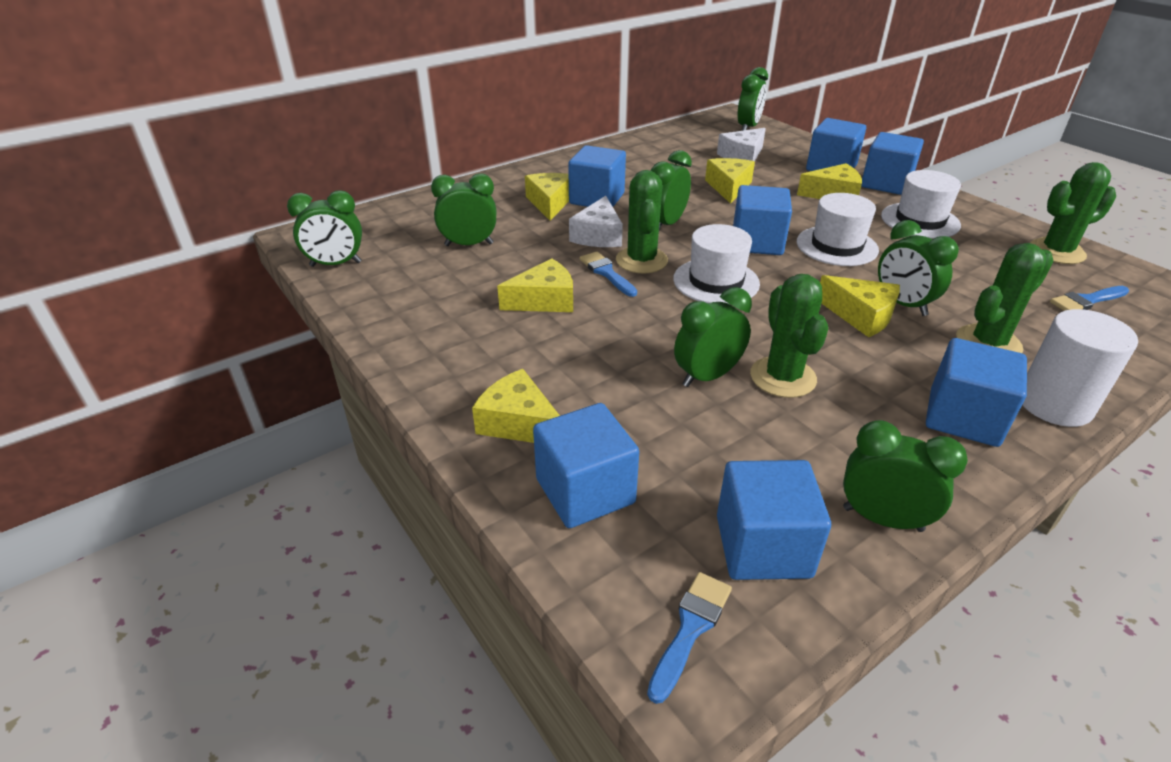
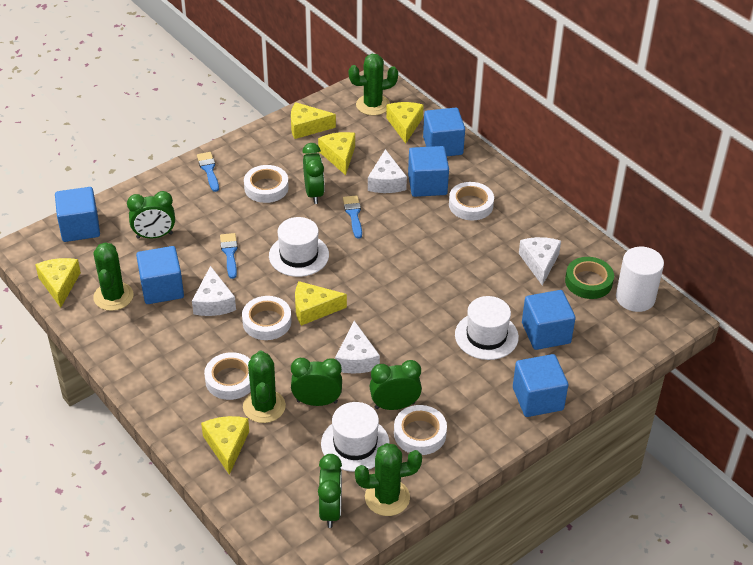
blue cube: 7 -> 6
green clock: 7 -> 5
green tape: 0 -> 1
white cheese: 2 -> 4
white tape: 0 -> 5

